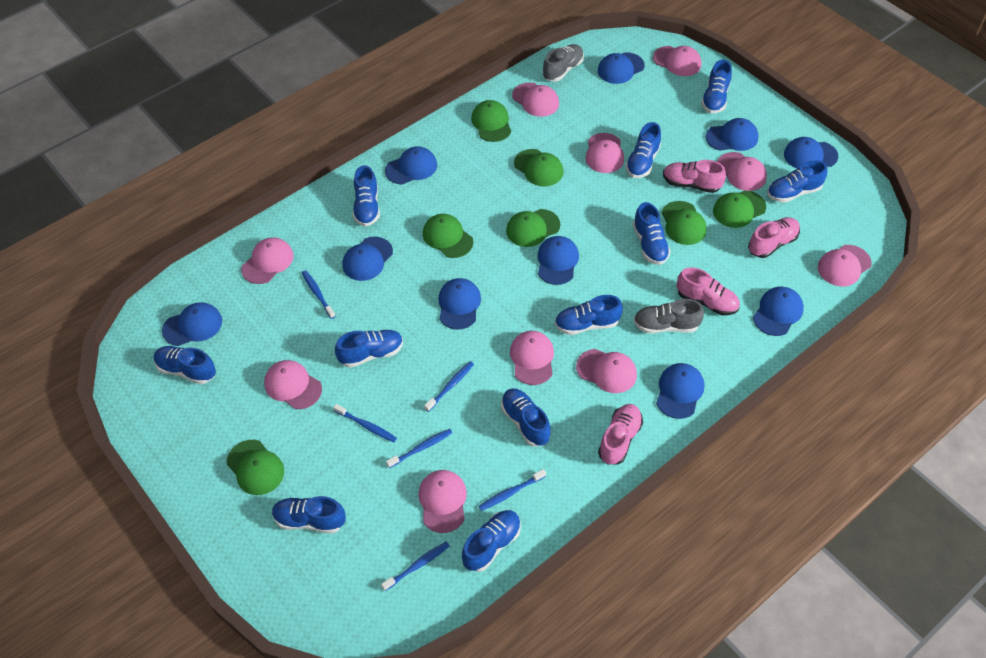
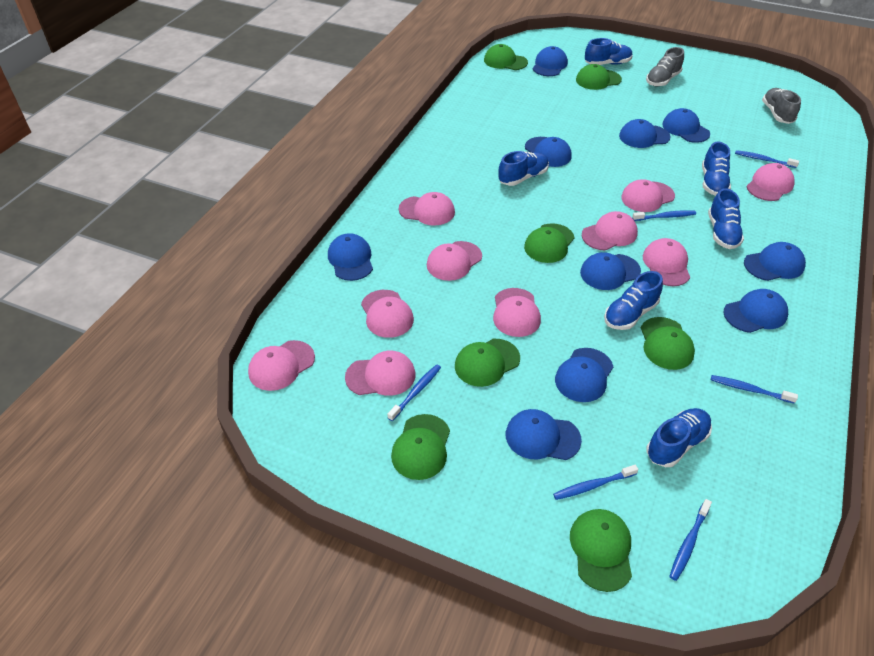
blue shoe: 11 -> 6
pink shoe: 4 -> 0

